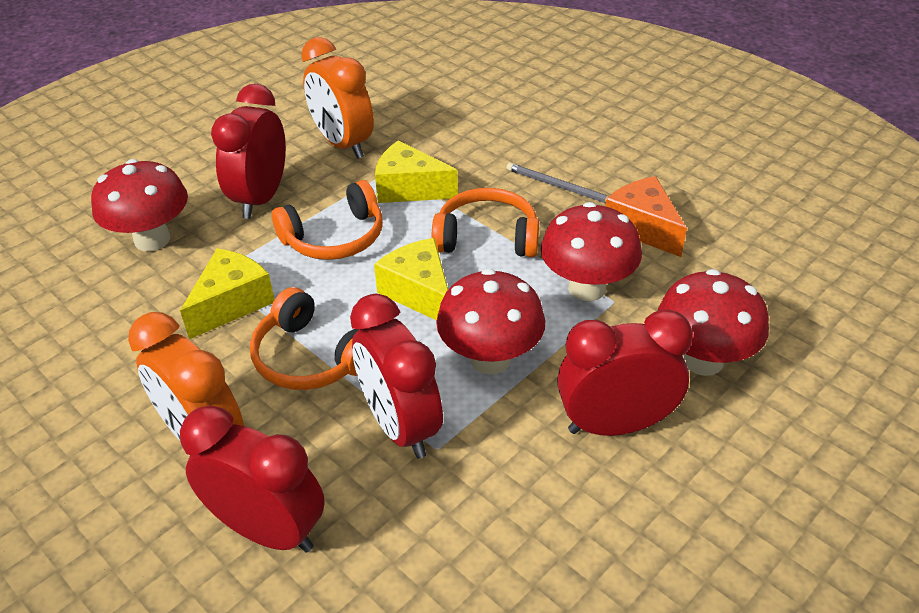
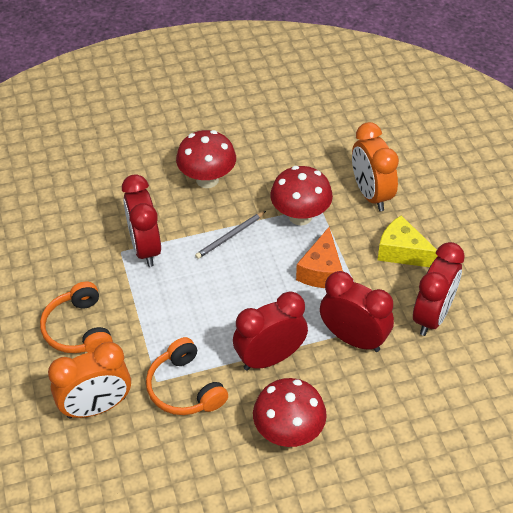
orange headphones: 3 -> 2
red mushroom: 4 -> 3
yellow cheese: 3 -> 1

